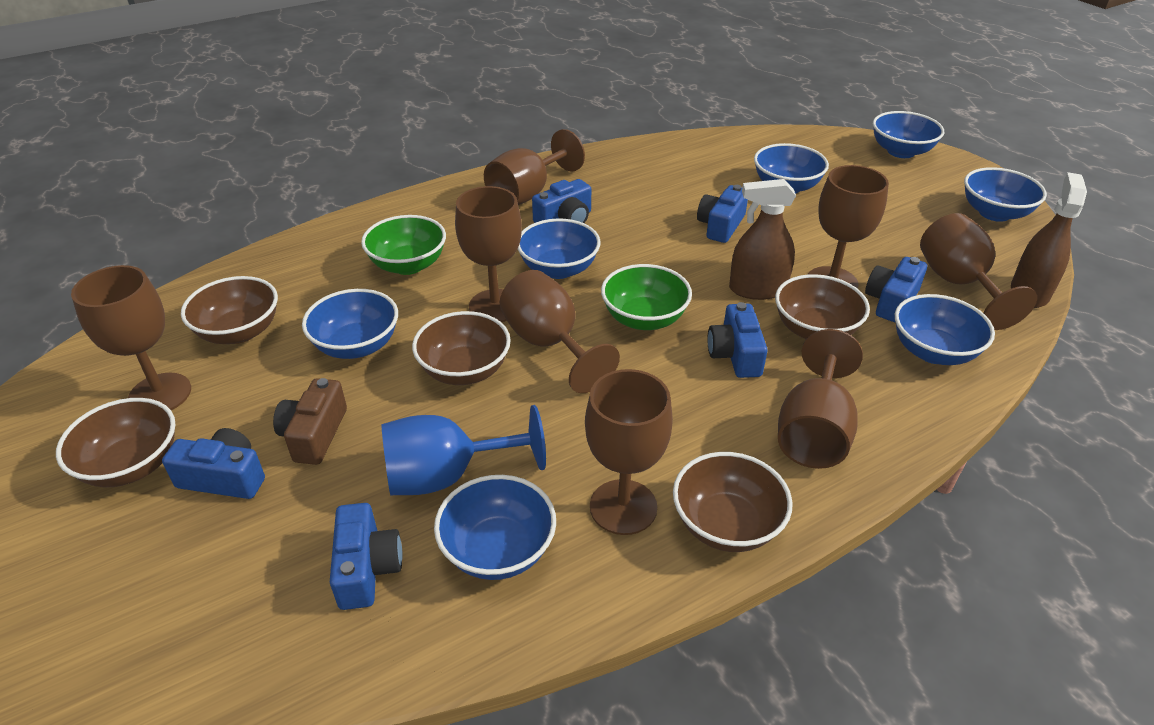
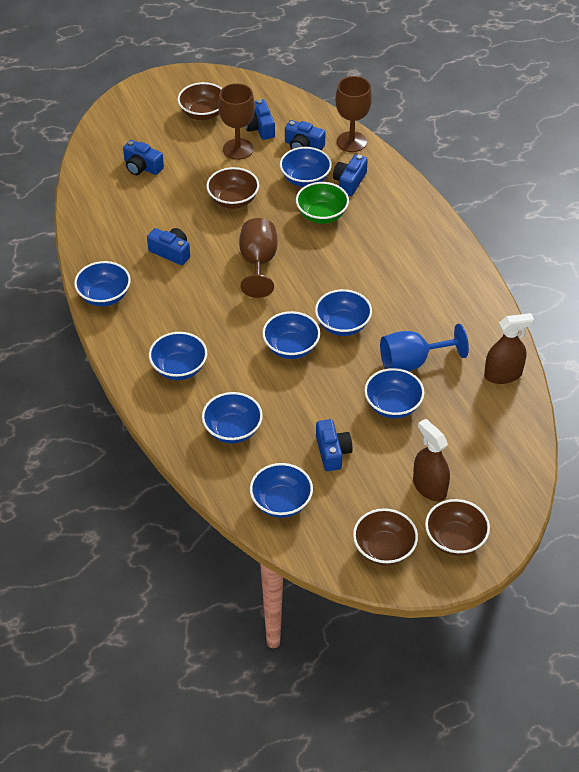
blue bowl: 7 -> 8
brown bowl: 5 -> 4
brown camera: 1 -> 0
brown goblet: 8 -> 3
green bowl: 2 -> 1

